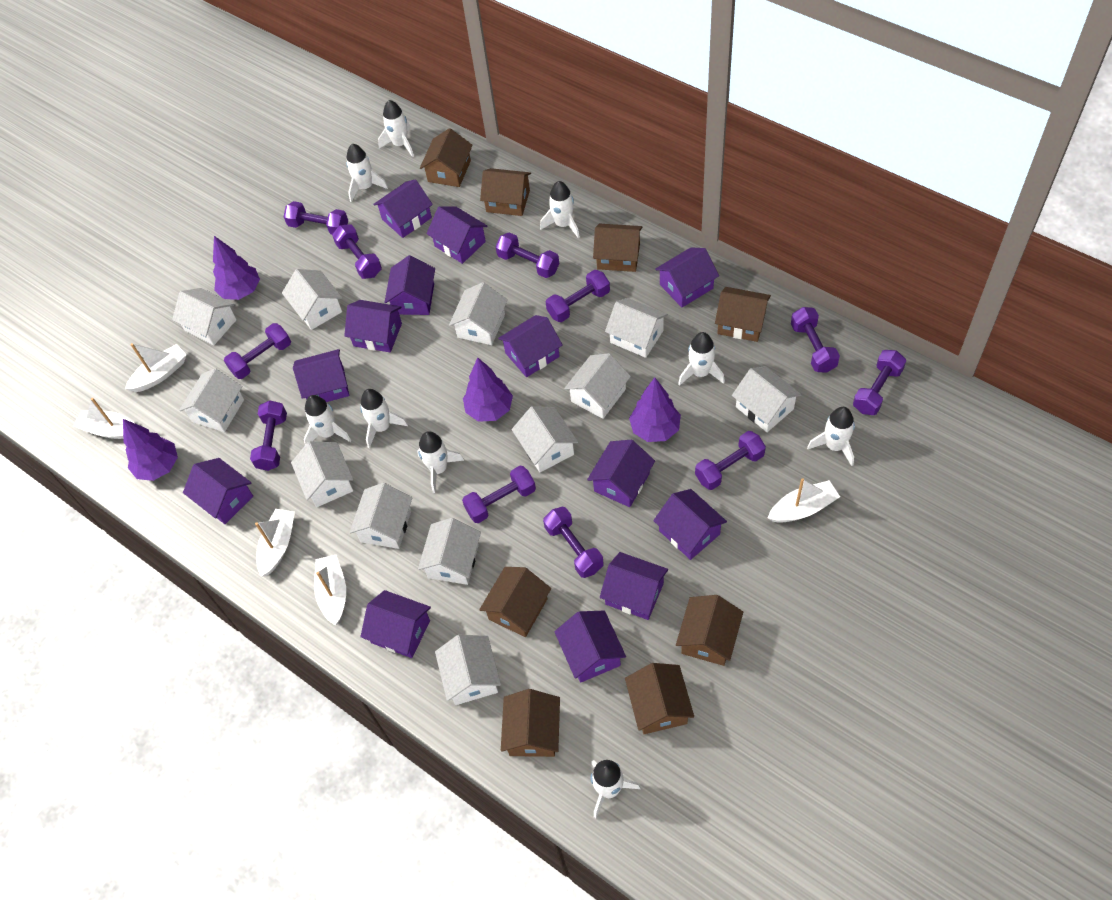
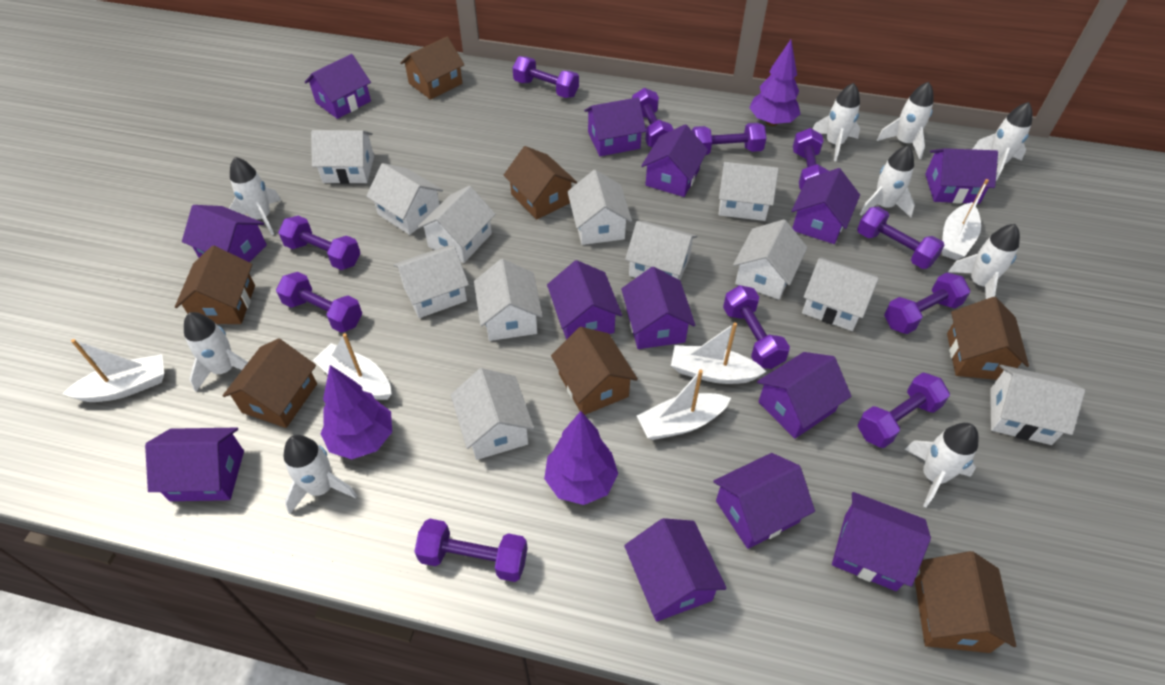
brown house: 8 -> 7
purple tree: 4 -> 3

